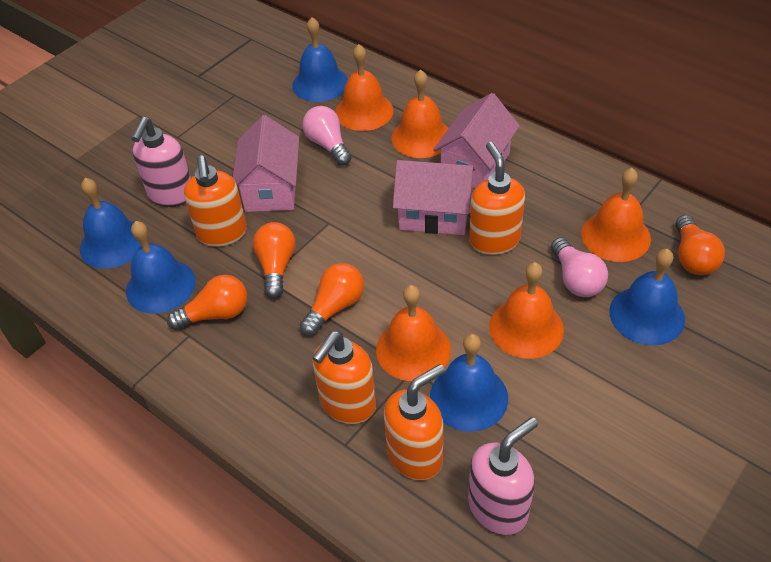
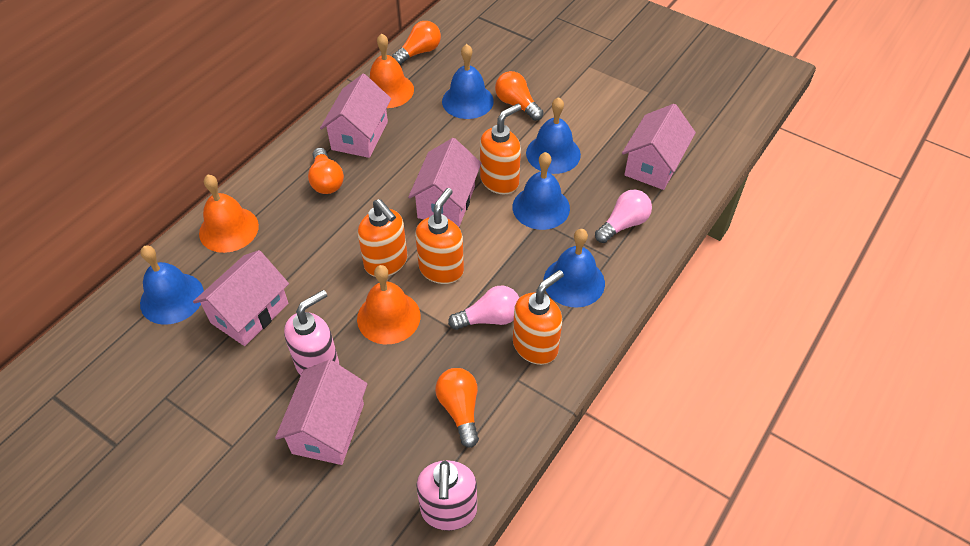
orange bell: 5 -> 3
pink house: 3 -> 5

